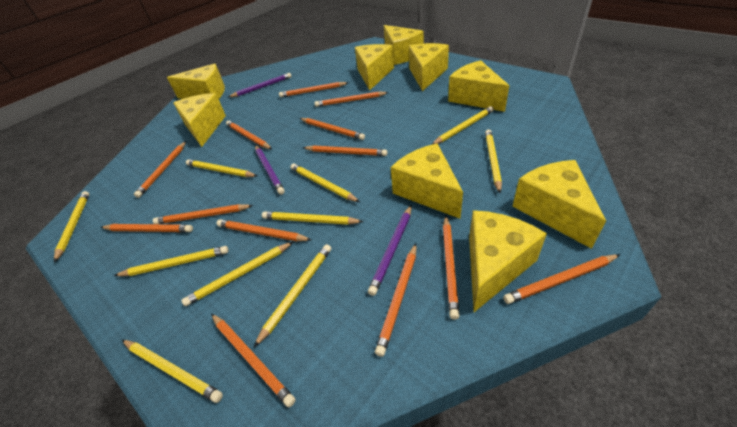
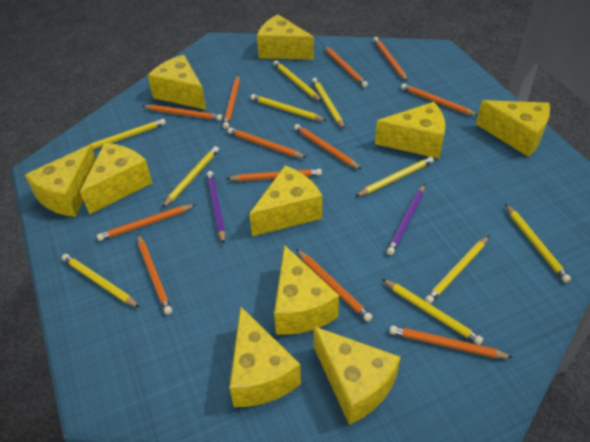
orange pencil: 13 -> 12
purple pencil: 3 -> 2
yellow cheese: 9 -> 10

